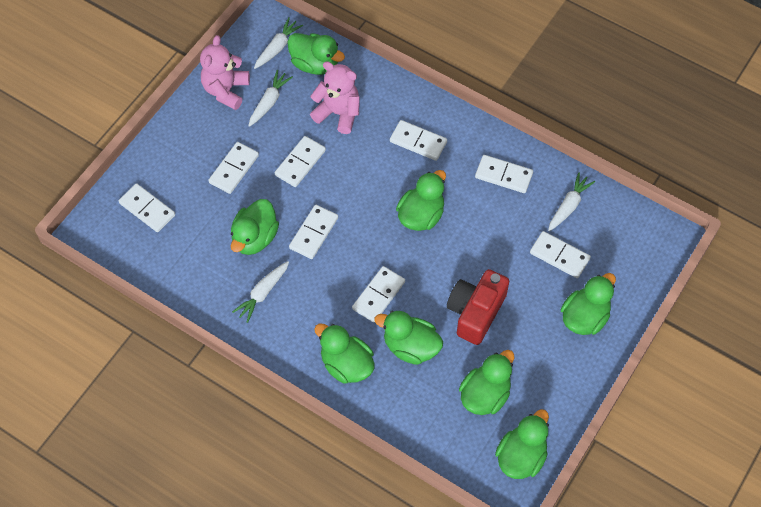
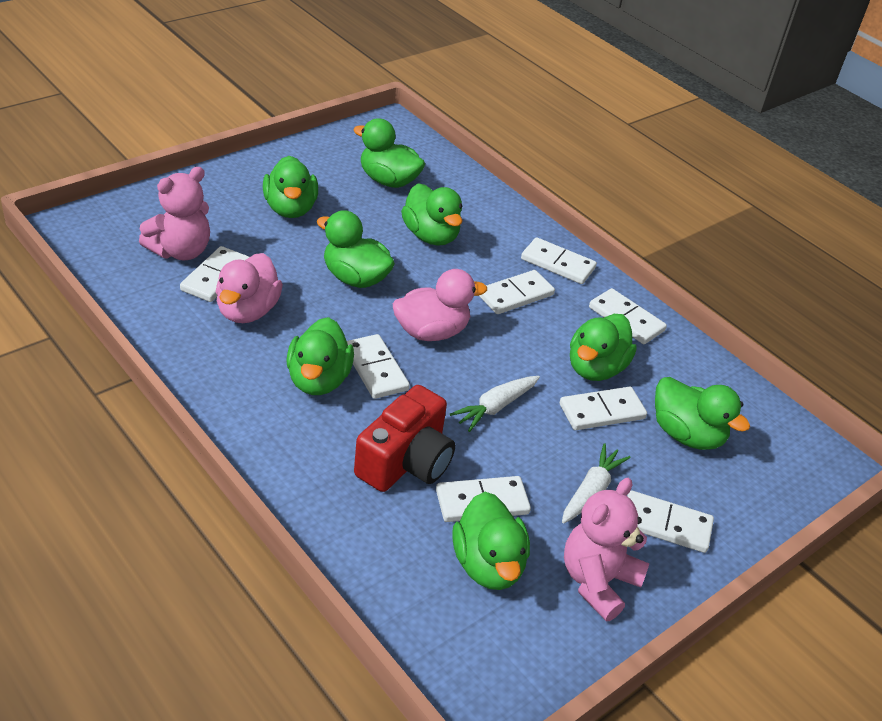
pink duck: 0 -> 2
white carrot: 4 -> 2

